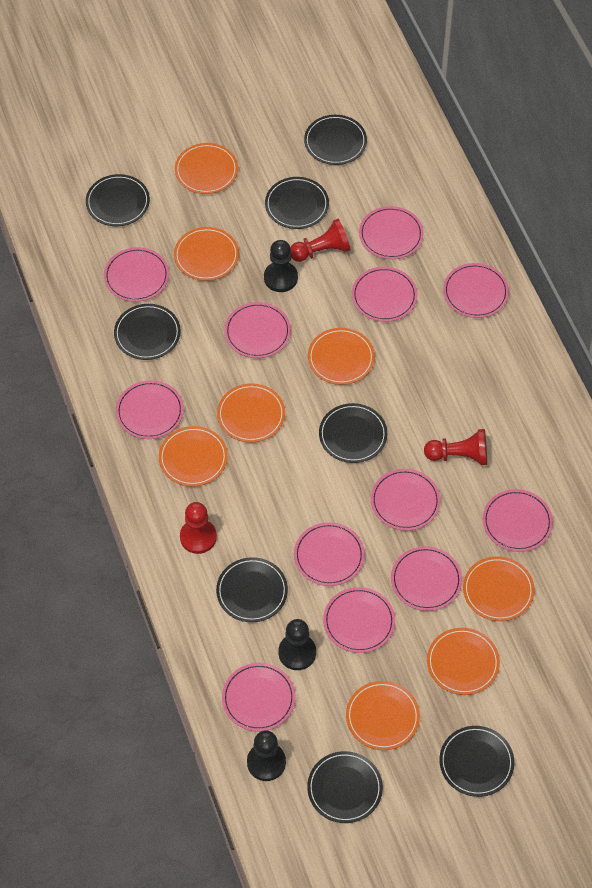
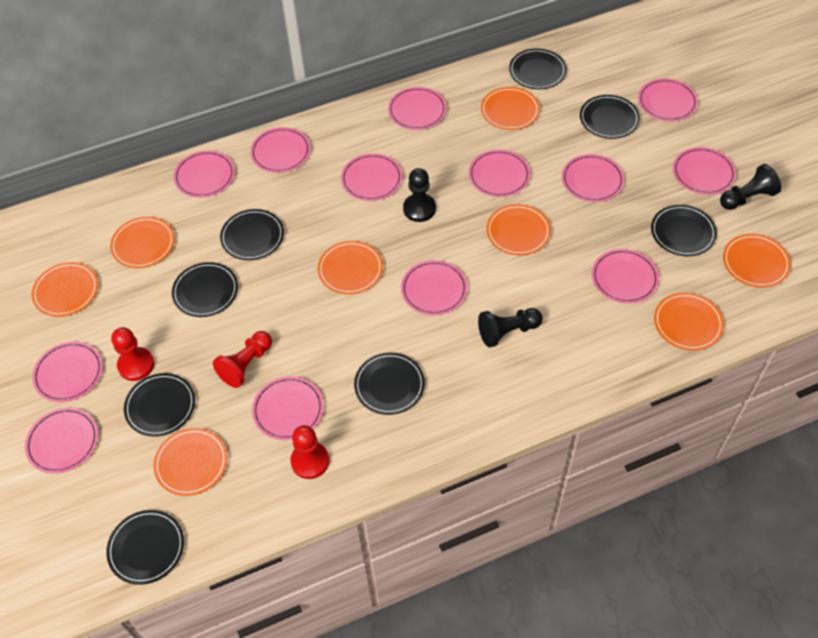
pink plate: 12 -> 13

